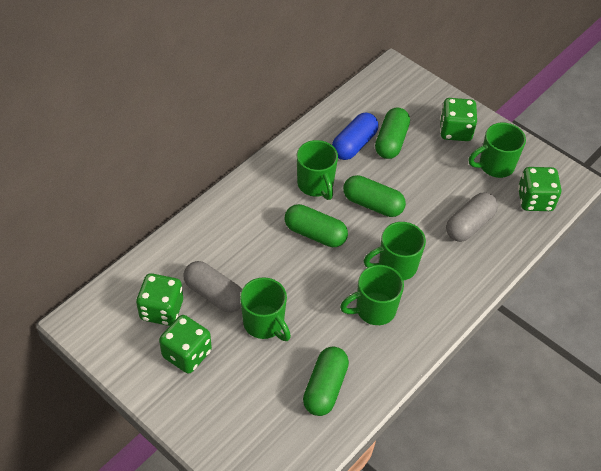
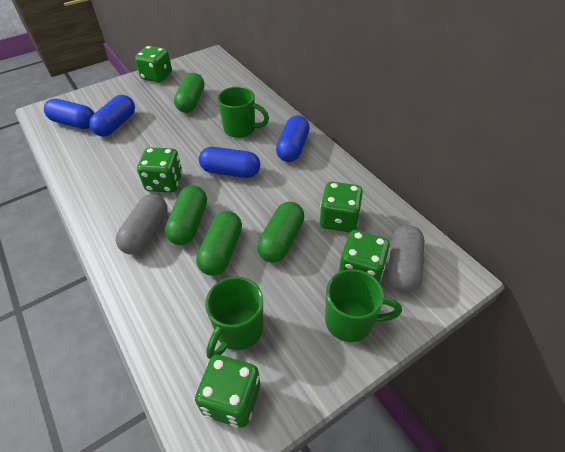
blue capsule: 1 -> 4
green dice: 4 -> 5
green mug: 5 -> 3

